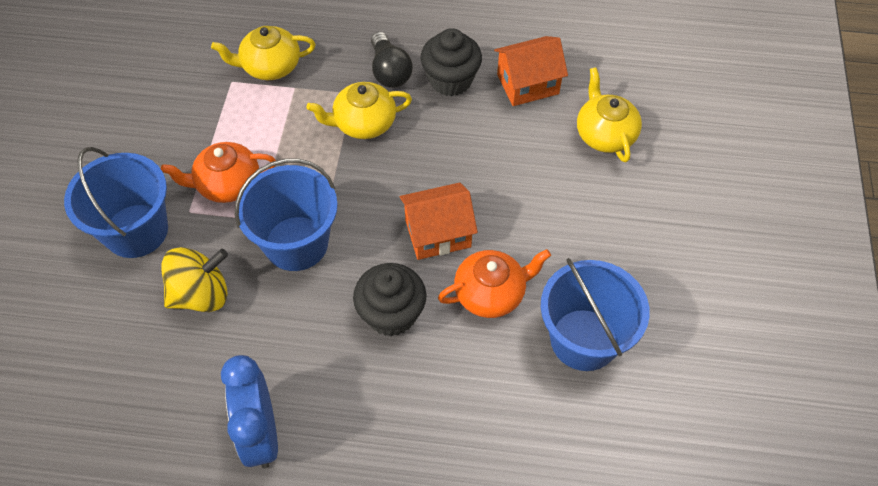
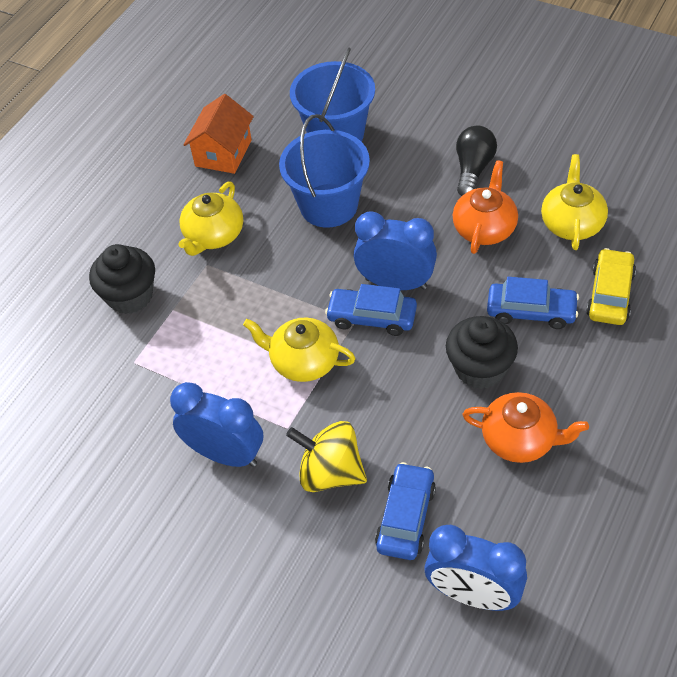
blue bucket: 3 -> 2
blue car: 0 -> 3
blue clock: 1 -> 3
orange house: 2 -> 1
yellow car: 0 -> 1

